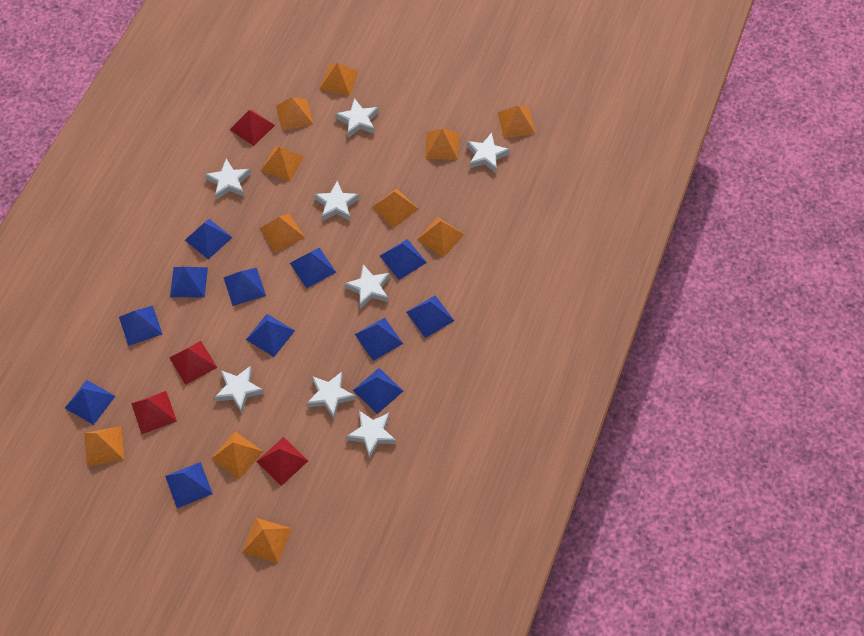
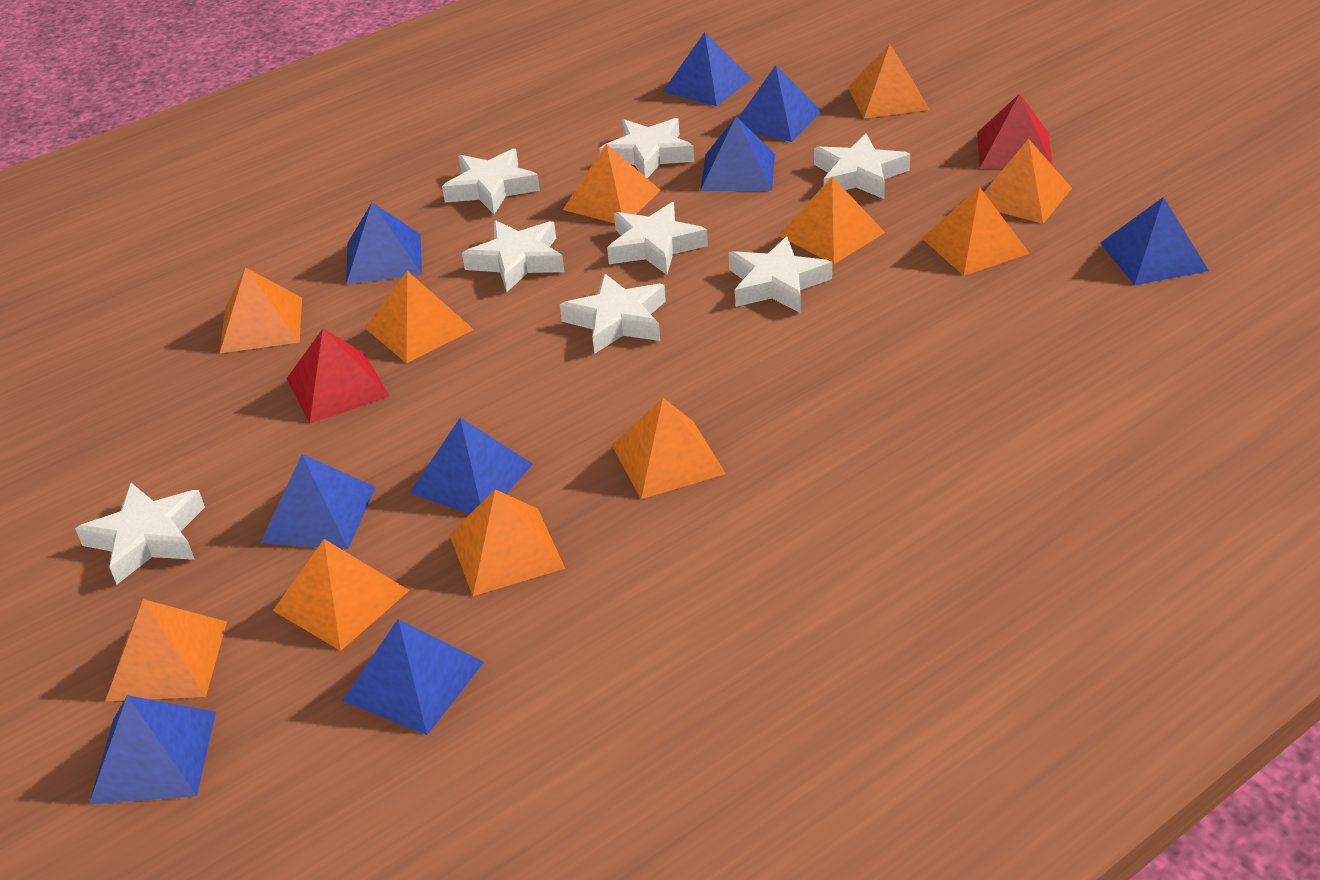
blue pyramid: 12 -> 9
red pyramid: 4 -> 2

